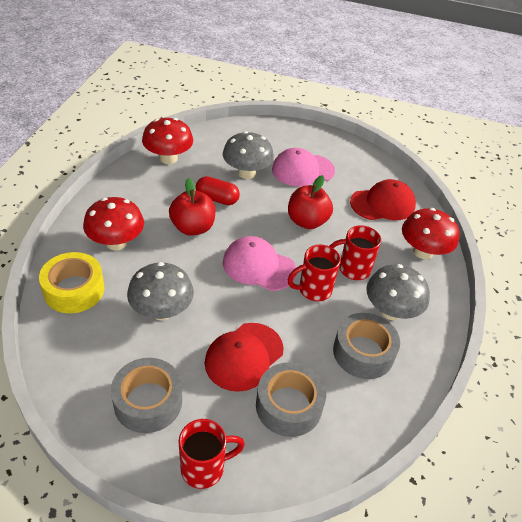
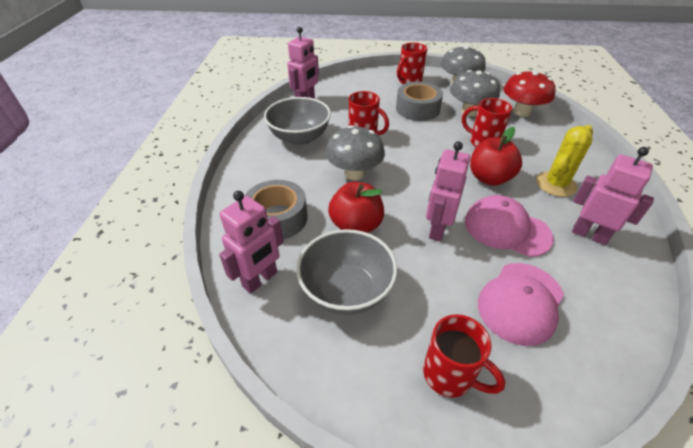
grey bowl: 0 -> 2
grey tape: 3 -> 2
pink robot: 0 -> 4
red cap: 2 -> 0
red capsule: 1 -> 0
red mug: 3 -> 4
red mushroom: 3 -> 1
yellow cactus: 0 -> 1
yellow tape: 1 -> 0

